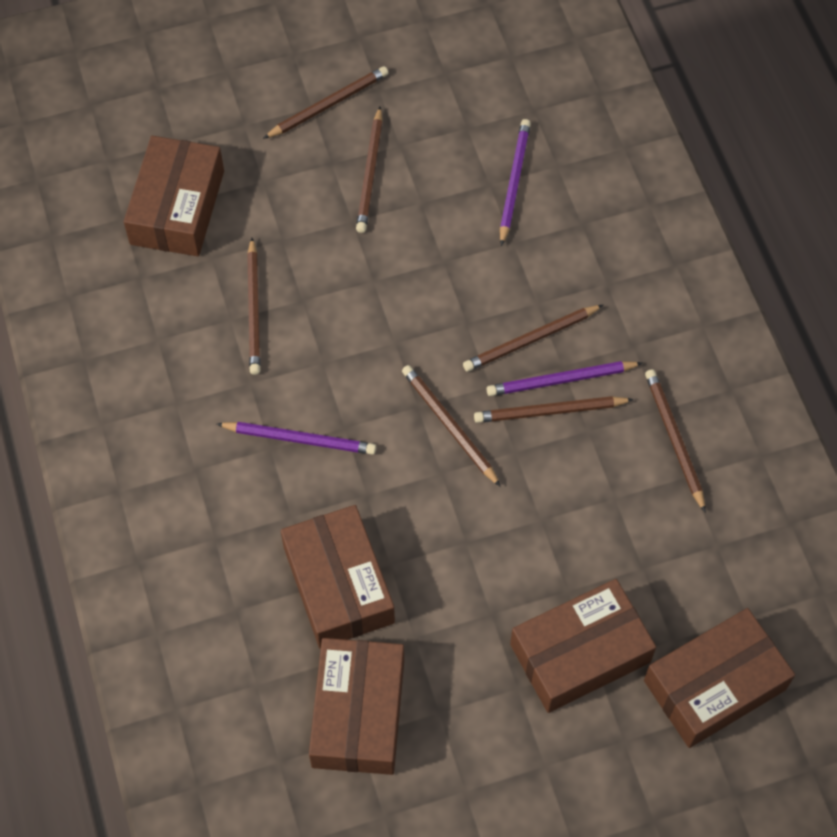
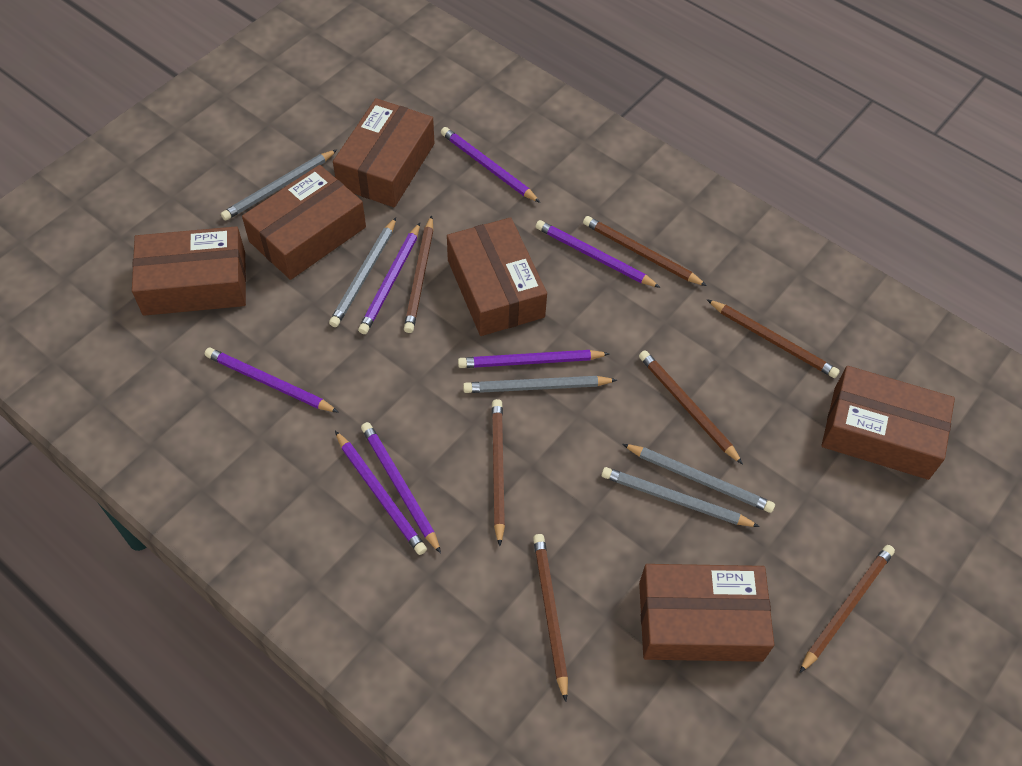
brown box: 5 -> 6
grey pencil: 0 -> 5
purple pencil: 3 -> 7

